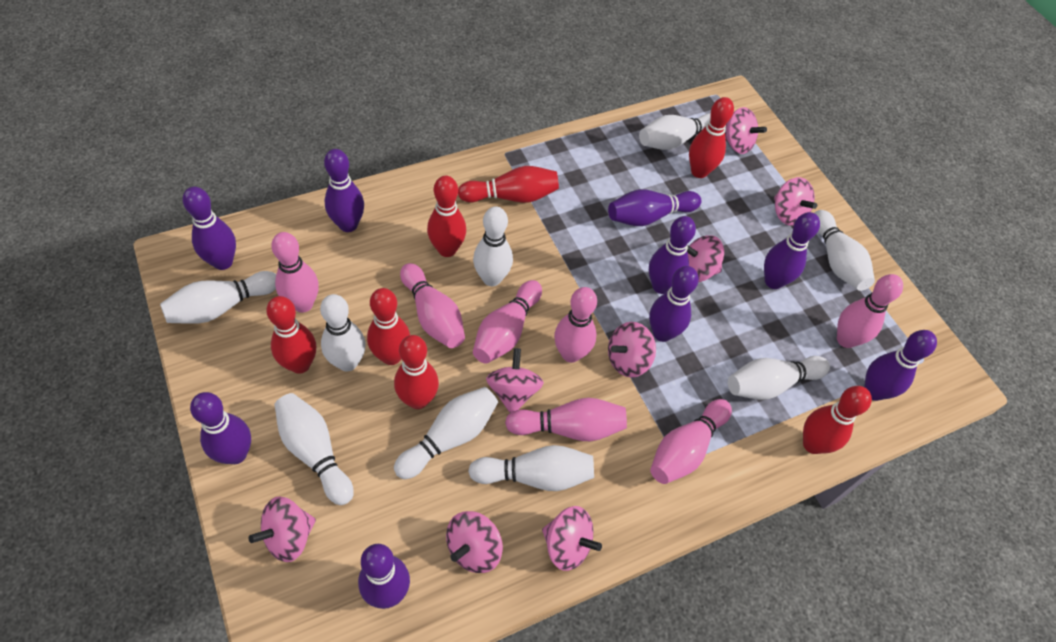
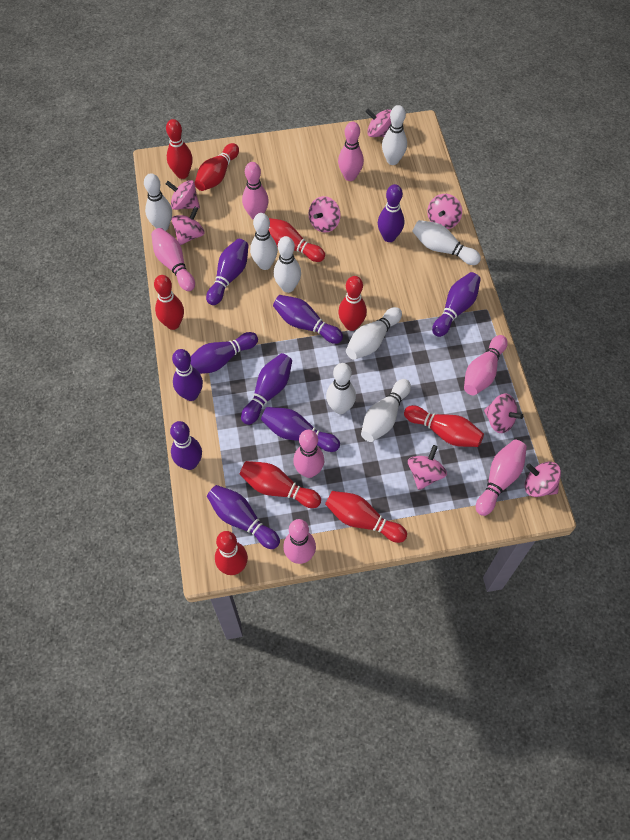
purple bowling pin: 9 -> 10
red bowling pin: 7 -> 9
white bowling pin: 9 -> 8

